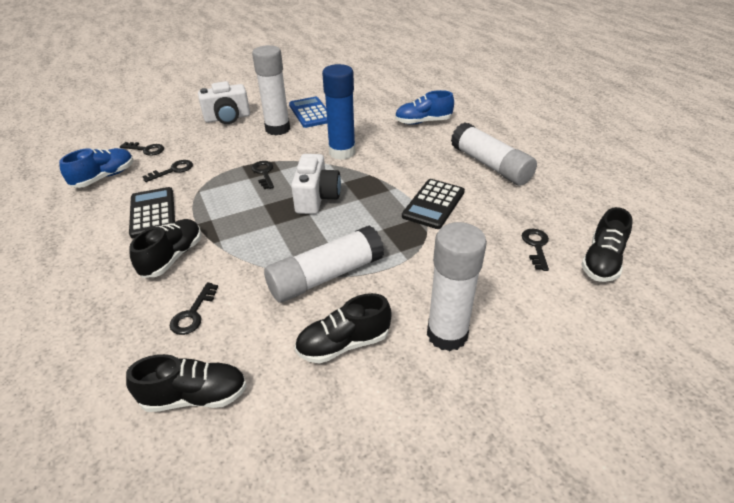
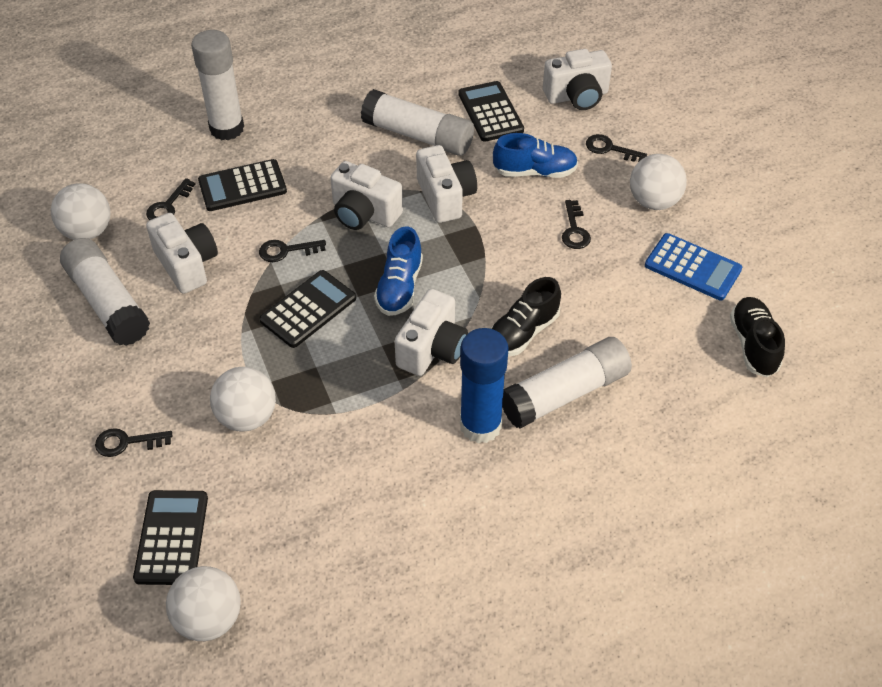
black calculator: 2 -> 4
black shoe: 4 -> 2
white ball: 0 -> 4
white camera: 2 -> 5

